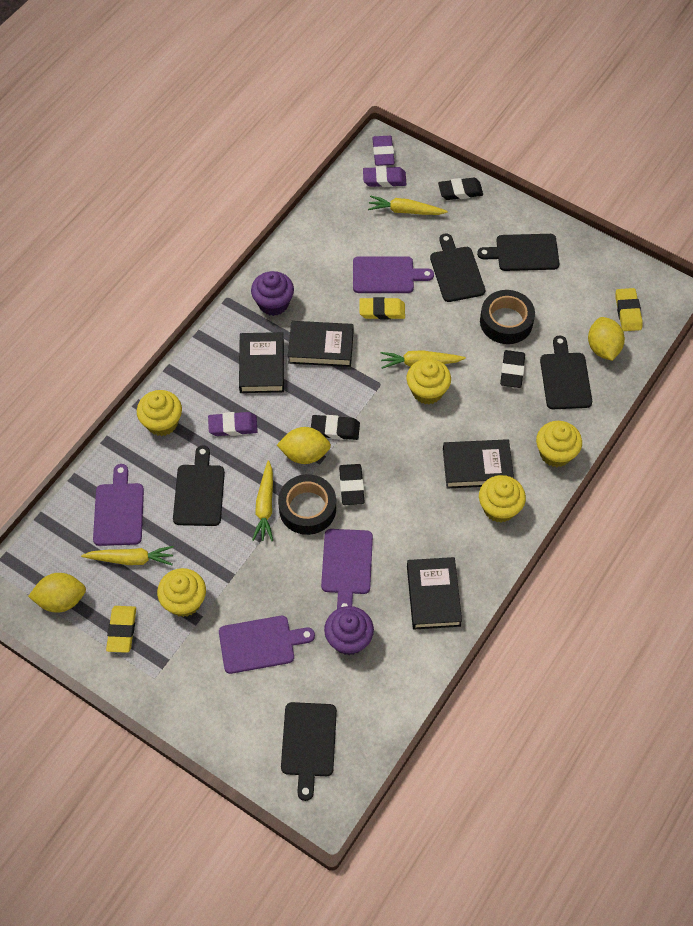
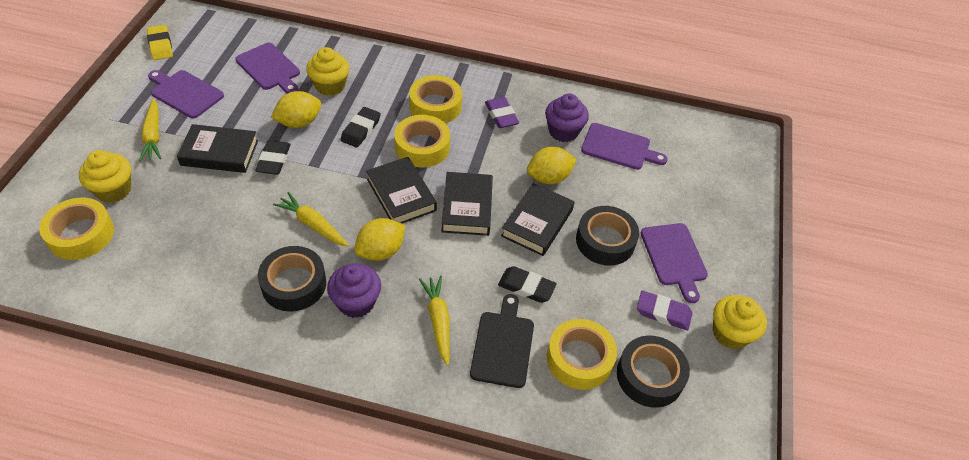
black cutting board: 5 -> 1
black eraser: 4 -> 3
black tape: 2 -> 3
purple eraser: 3 -> 2
yellow carrot: 4 -> 3
yellow cupcake: 5 -> 3
yellow eraser: 3 -> 1
yellow tape: 0 -> 4

